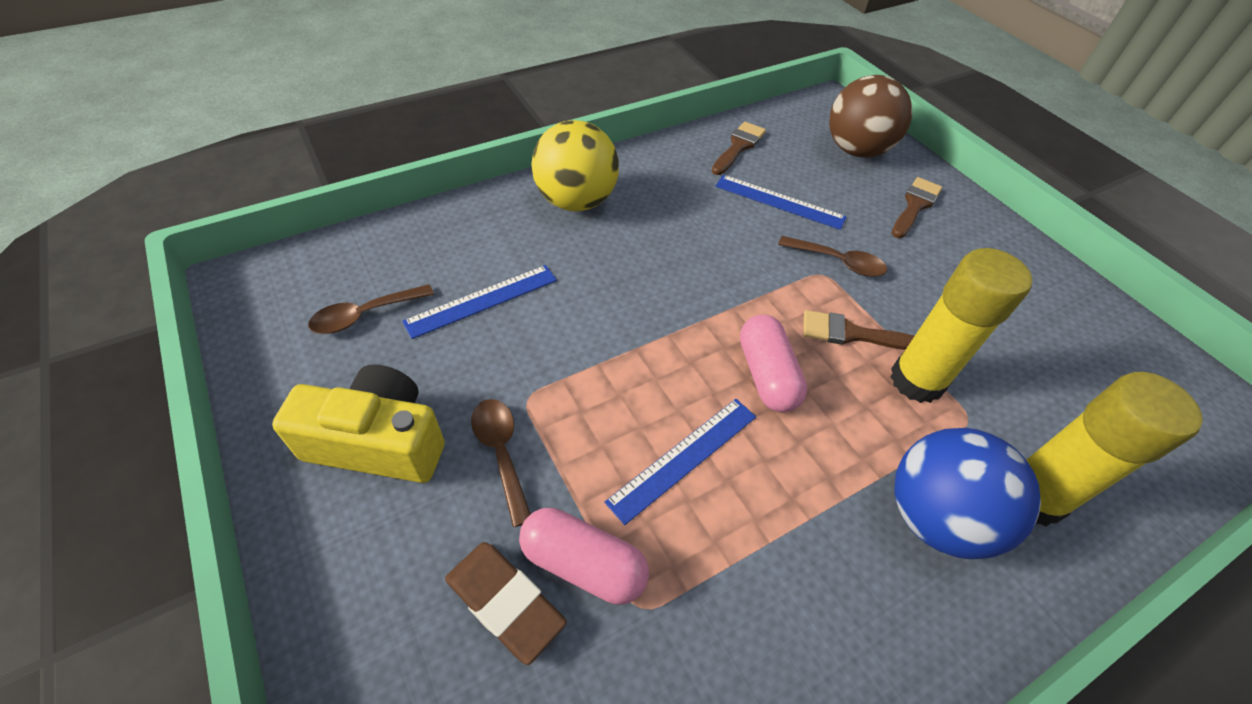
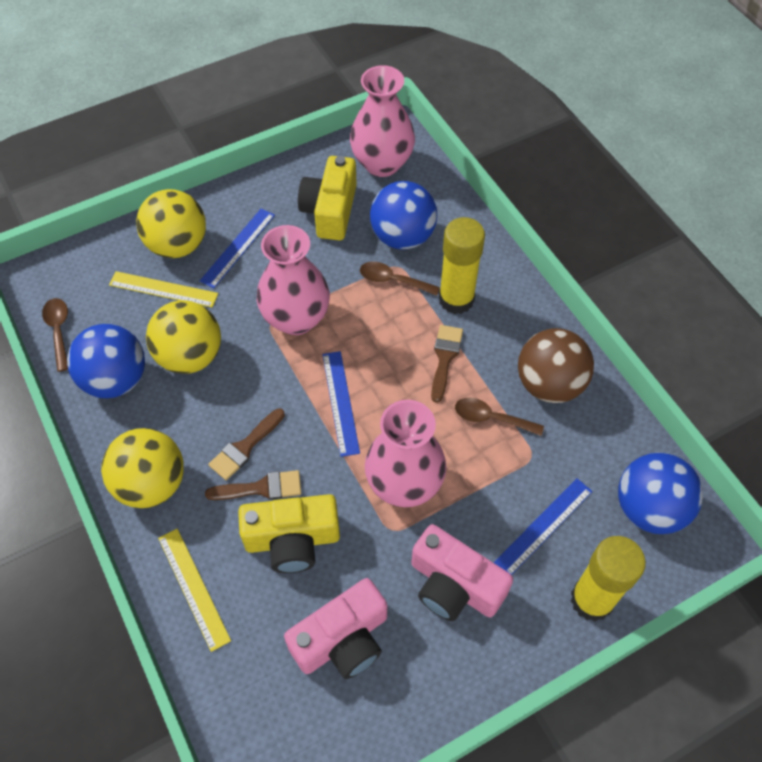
blue ball: 1 -> 3
brown eraser: 1 -> 0
pink camera: 0 -> 2
pink capsule: 2 -> 0
pink vase: 0 -> 3
yellow ball: 1 -> 3
yellow camera: 1 -> 2
yellow ruler: 0 -> 2

